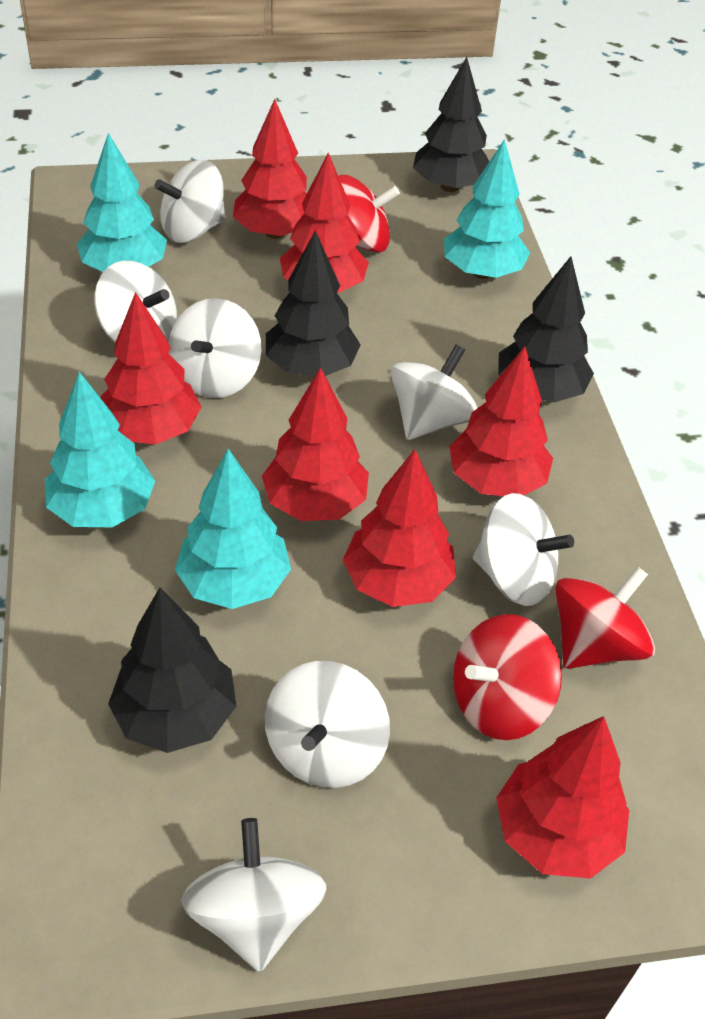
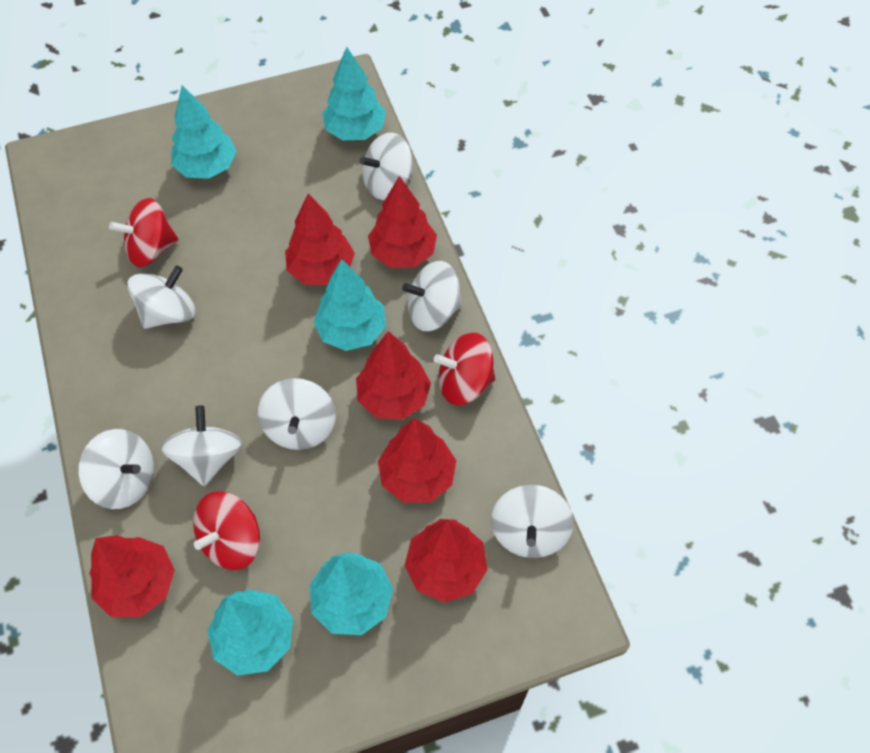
black tree: 4 -> 0
red tree: 7 -> 6
turquoise tree: 4 -> 5

